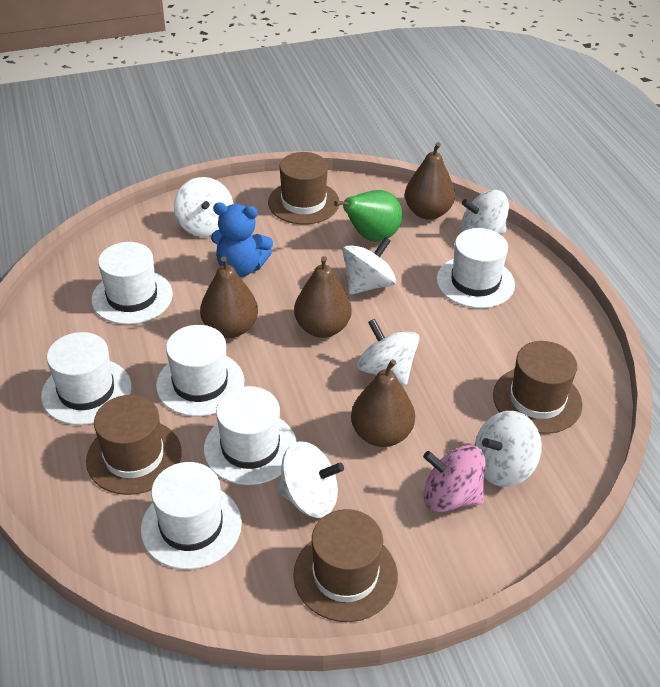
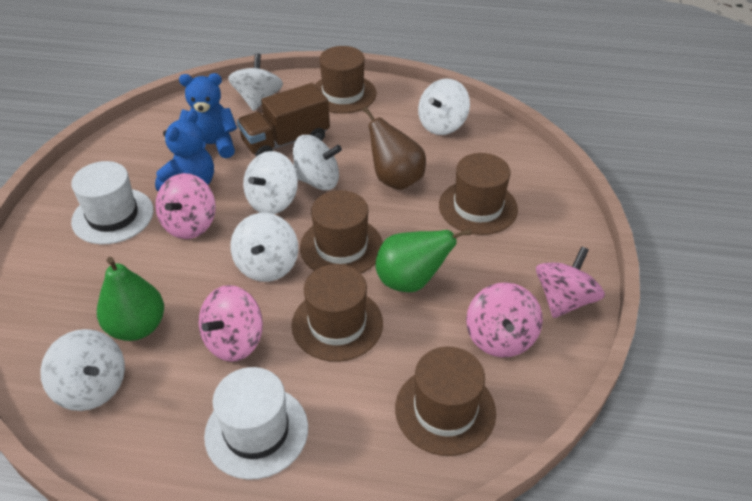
blue teddy bear: 1 -> 2
brown hat: 4 -> 5
brown pear: 4 -> 1
brown truck: 0 -> 1
green pear: 1 -> 2
pink spinning top: 1 -> 4
white hat: 6 -> 2

